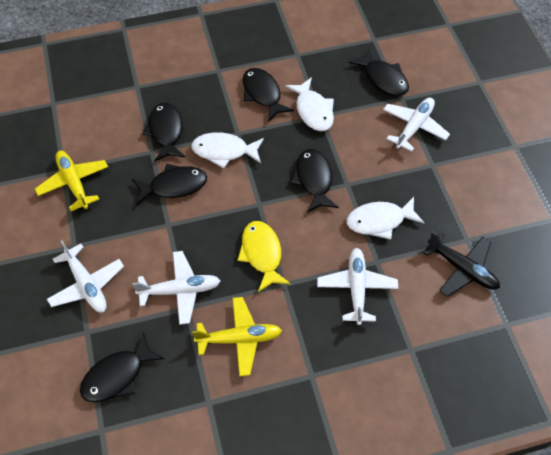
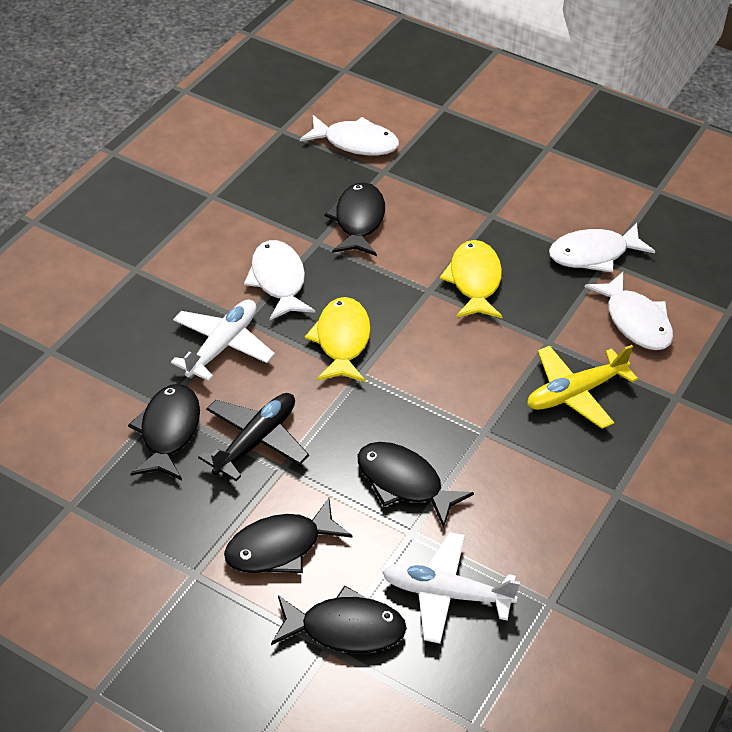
black fish: 6 -> 5
white fish: 3 -> 4
white plane: 4 -> 2
yellow fish: 1 -> 2
yellow plane: 2 -> 1

